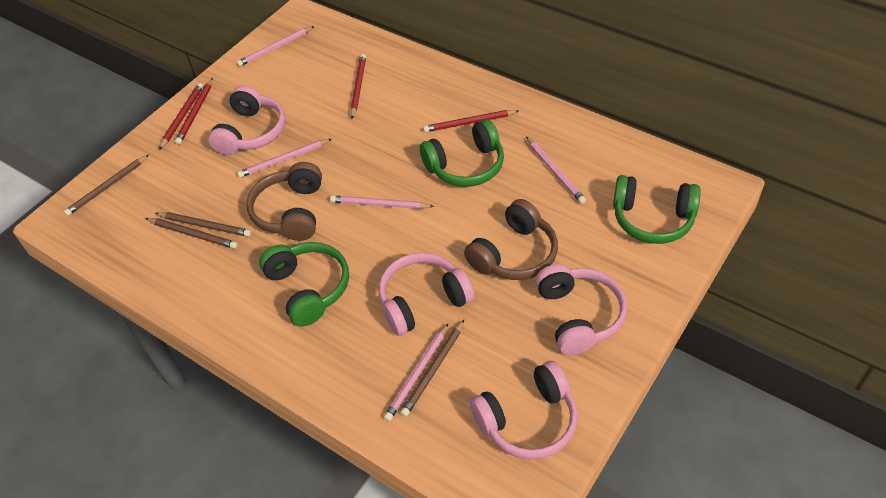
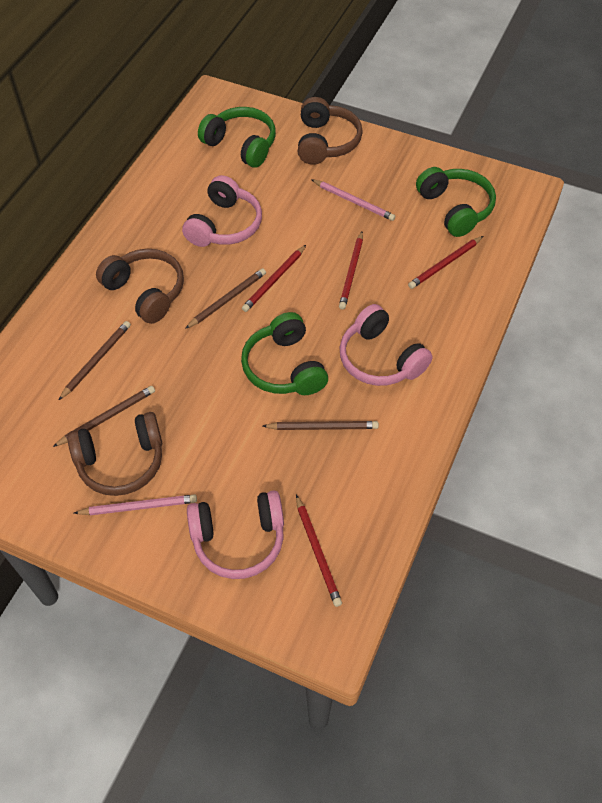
brown headphones: 2 -> 3
pink headphones: 4 -> 3
pink pencil: 5 -> 2

